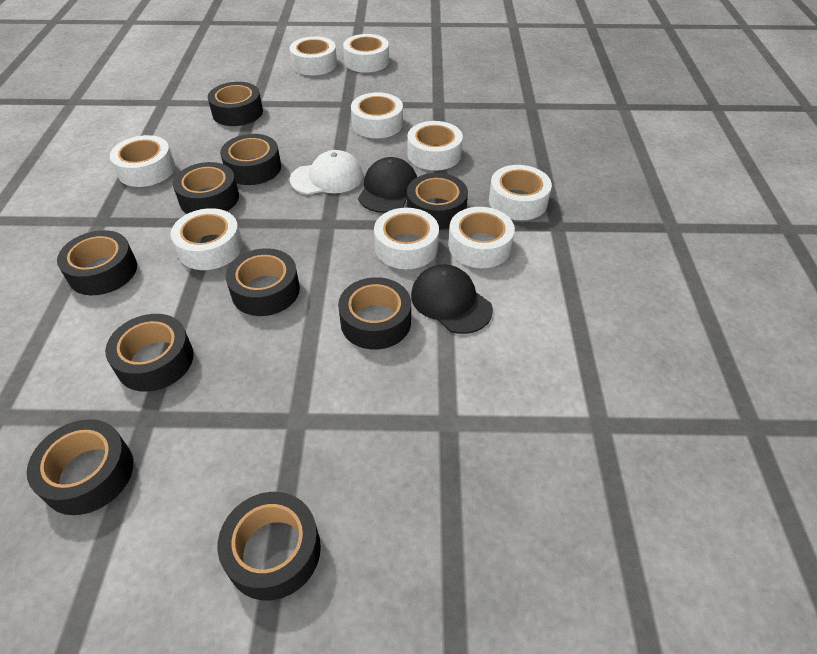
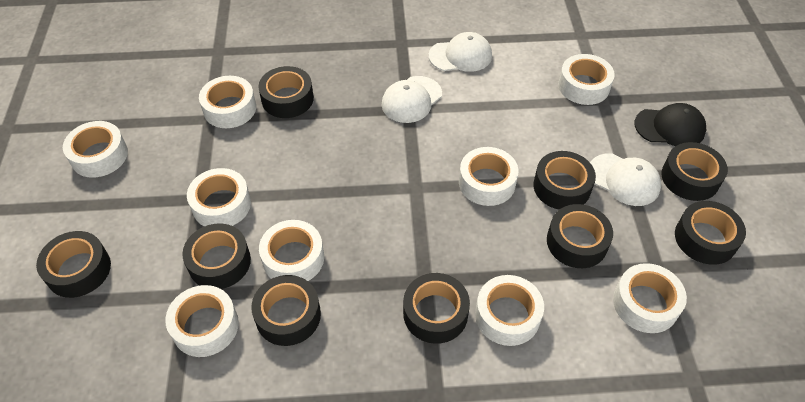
black cap: 2 -> 1
black tape: 10 -> 9
white cap: 1 -> 3

